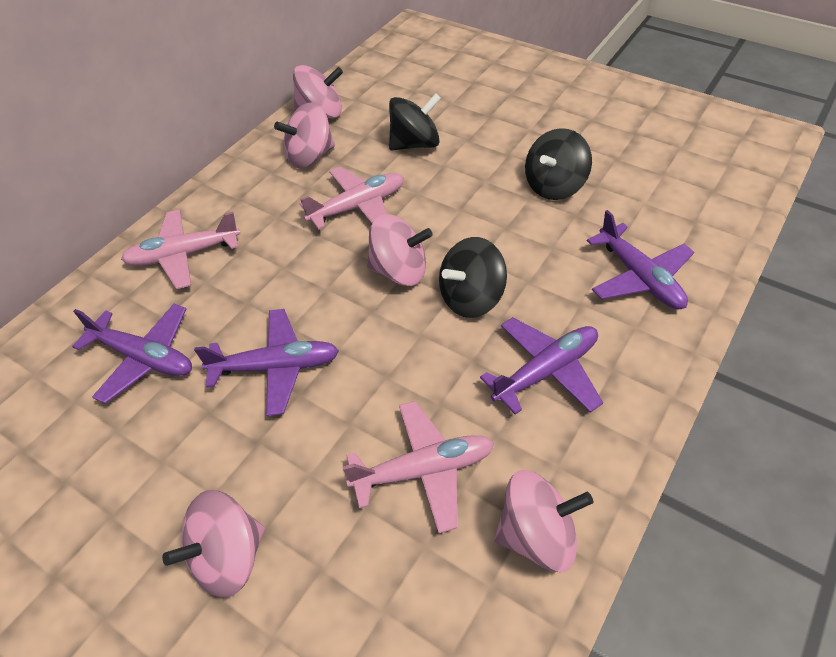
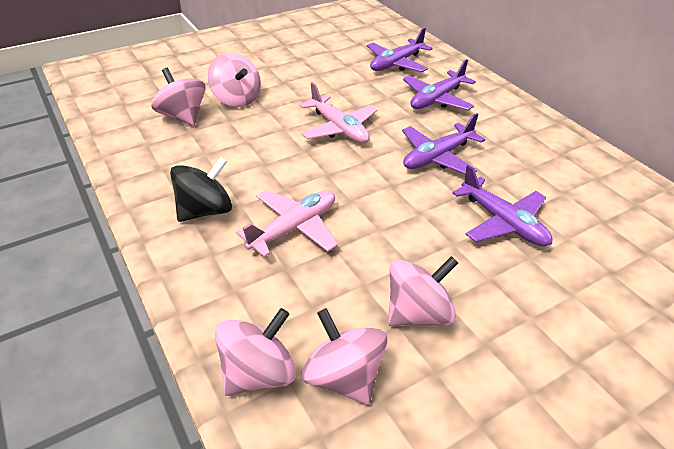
black spinning top: 3 -> 1
pink plane: 3 -> 2

